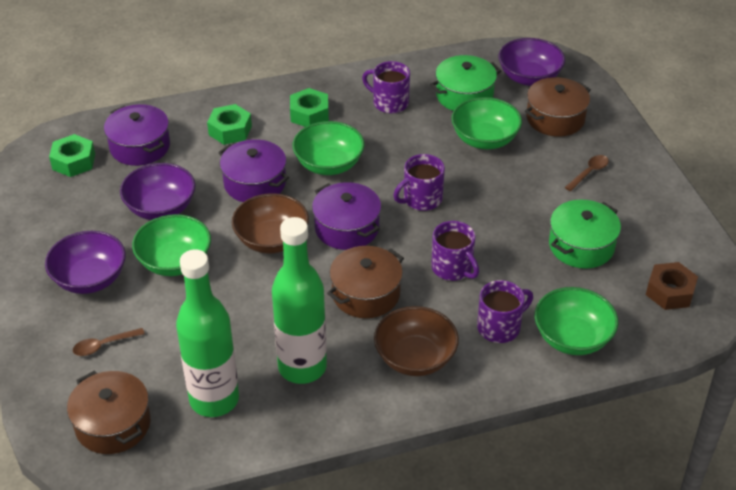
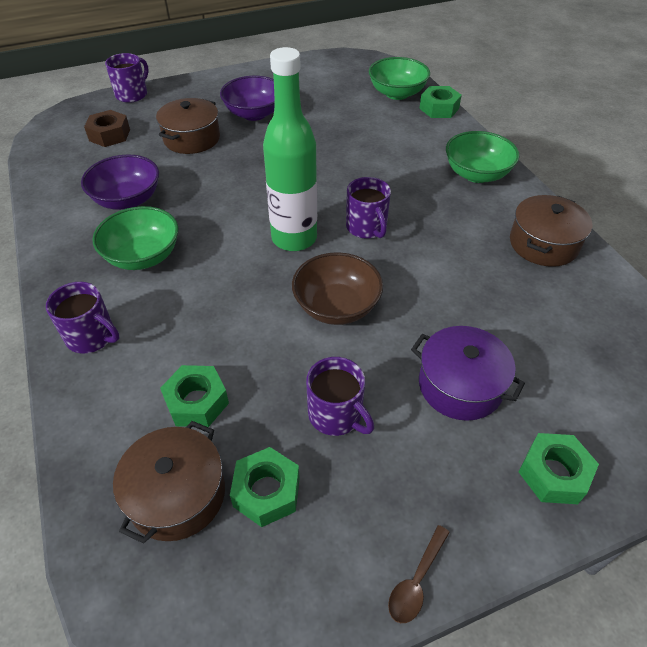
brown bowl: 2 -> 1
brown spoon: 2 -> 1
green bottle: 2 -> 1
green bowl: 4 -> 3
green nut: 3 -> 4
green pot: 2 -> 0
purple bowl: 3 -> 2
purple pot: 3 -> 1

